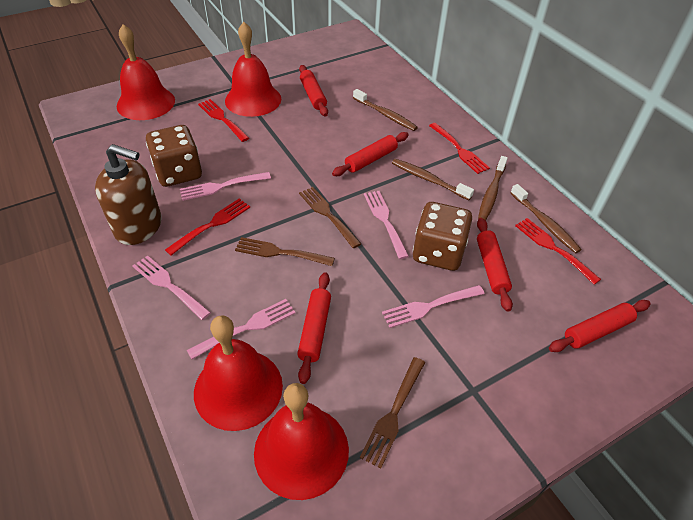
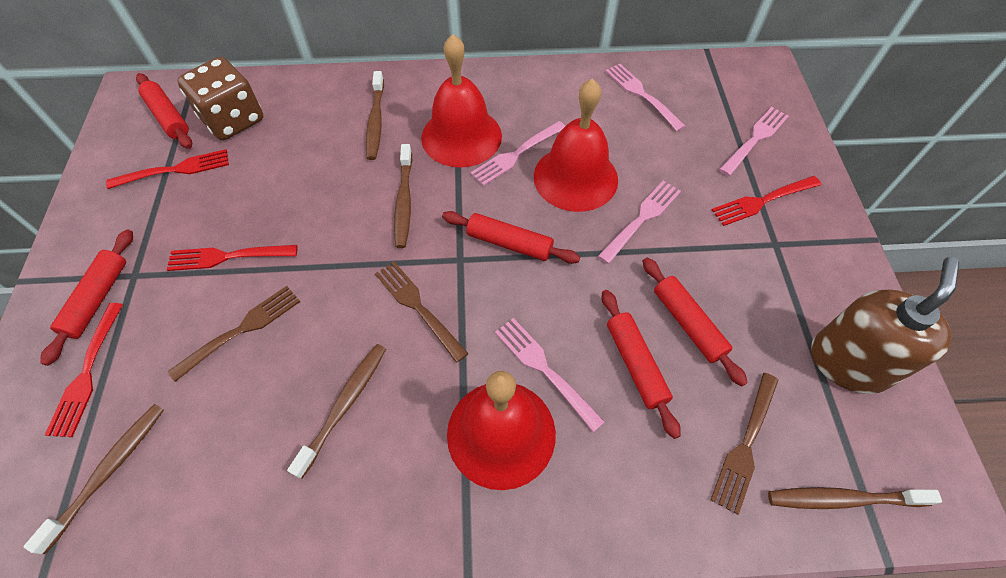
brown dice: 2 -> 1
brown toothbrush: 4 -> 5
red bell: 4 -> 3

